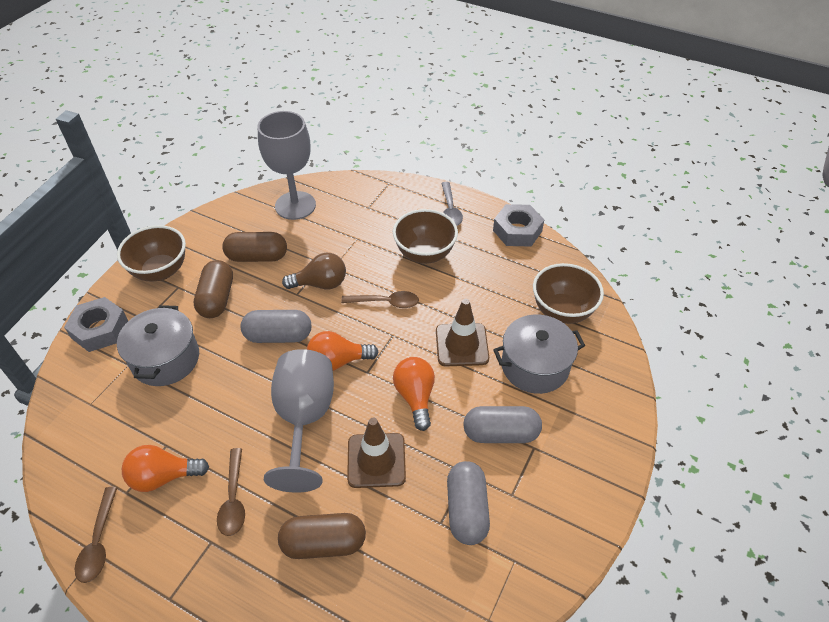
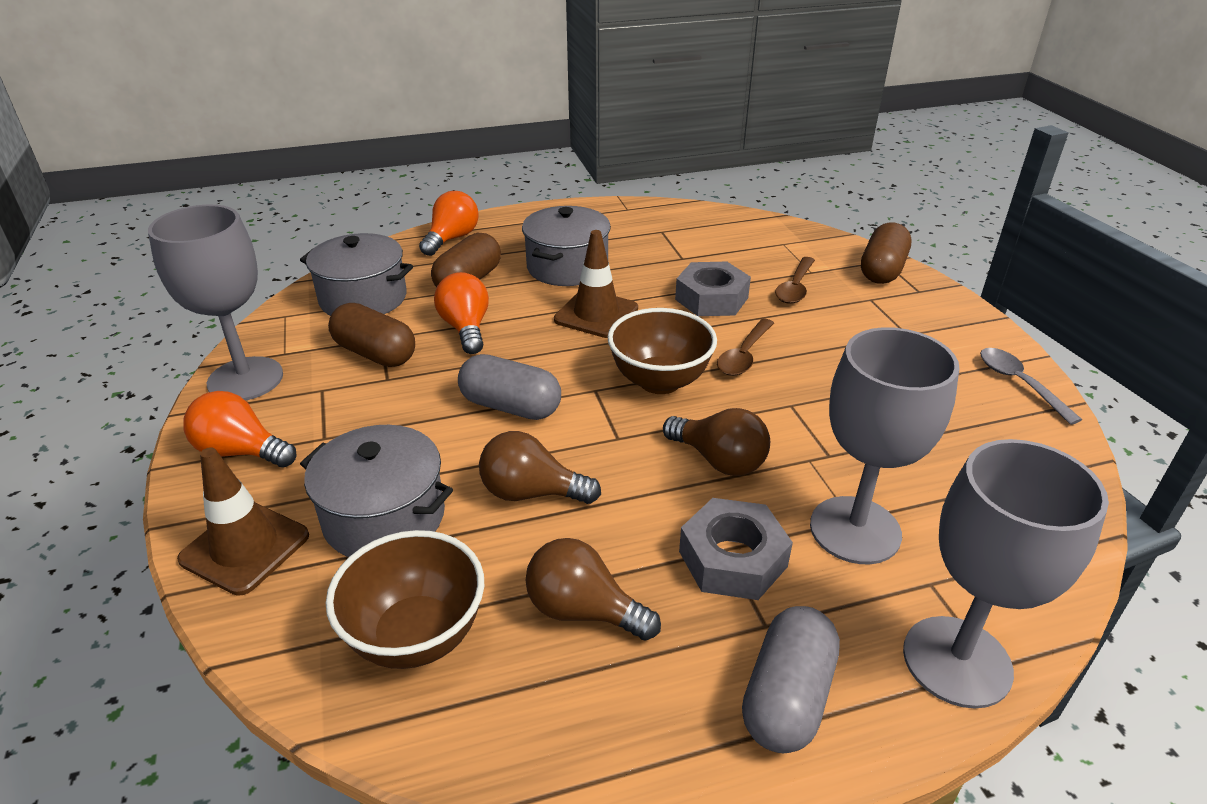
brown bowl: 3 -> 2
brown light bulb: 1 -> 3
brown spoon: 3 -> 2
grey capsule: 3 -> 2
grey goblet: 2 -> 3
grey pot: 2 -> 3

